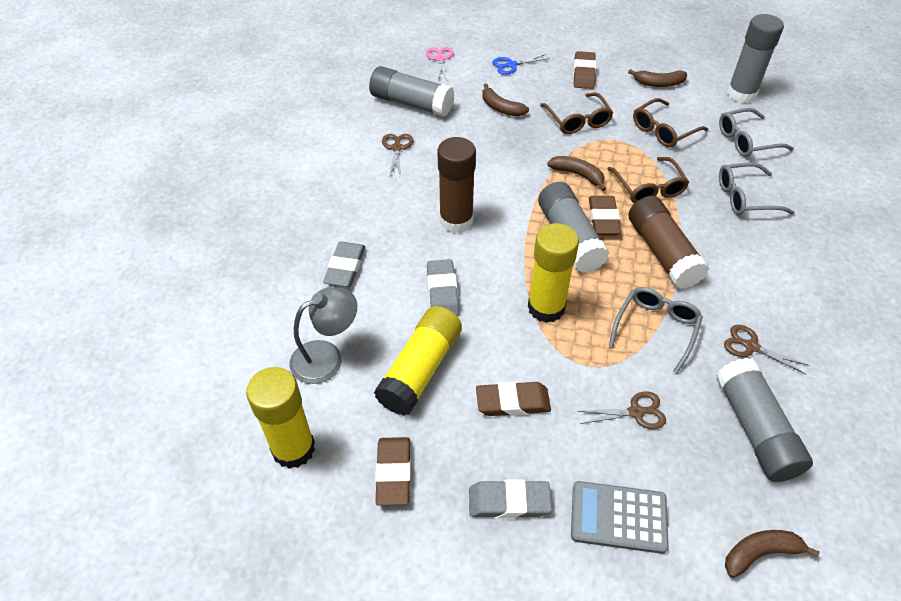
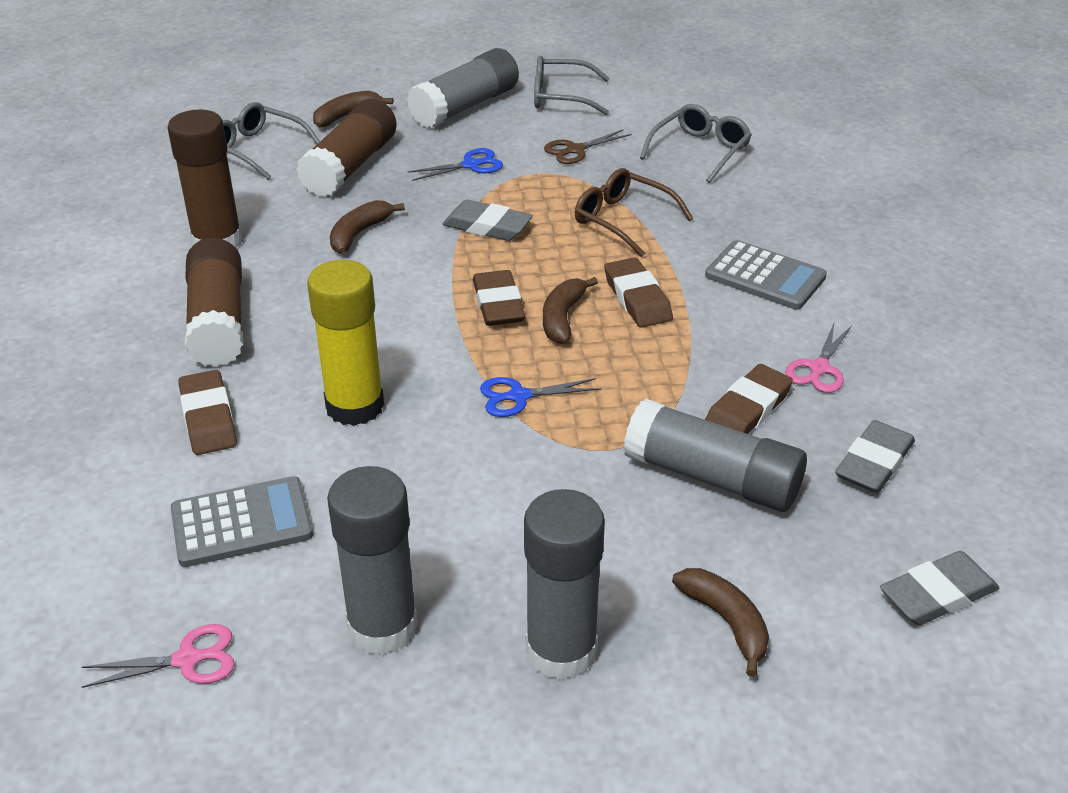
blue scissors: 1 -> 2
brown glasses: 3 -> 1
brown glue stick: 2 -> 3
brown scissors: 3 -> 1
grey calculator: 1 -> 2
grey lamp: 1 -> 0
pink scissors: 1 -> 2
yellow glue stick: 3 -> 1

